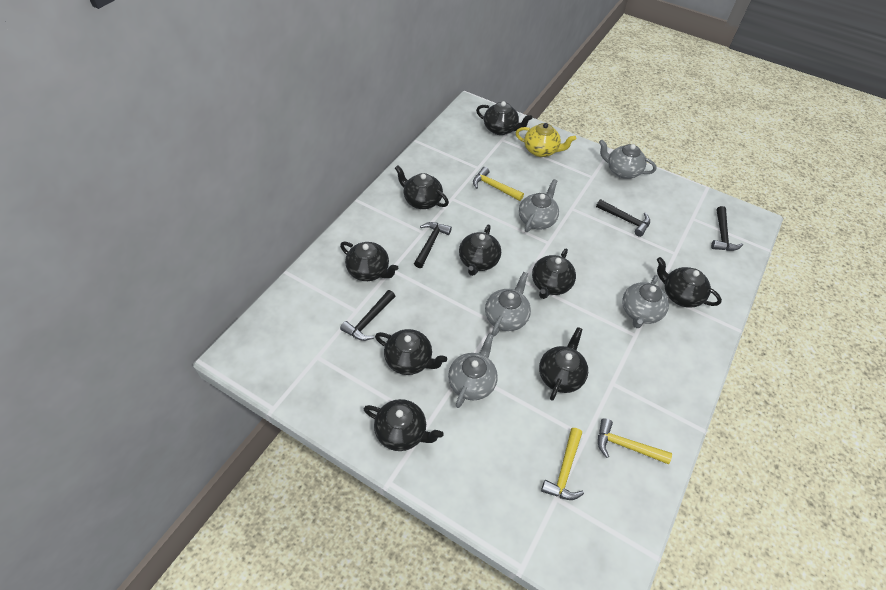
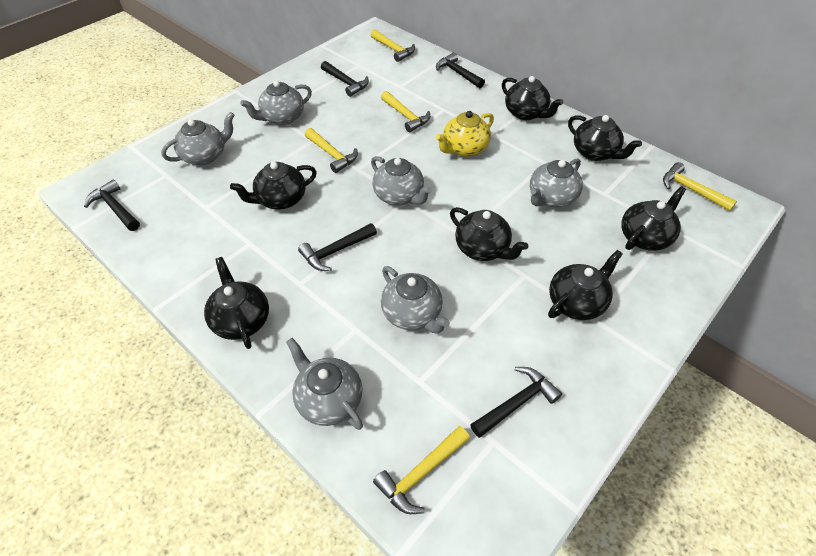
black hammer: 4 -> 5
black teapot: 9 -> 7
grey teapot: 5 -> 6
yellow hammer: 3 -> 5

